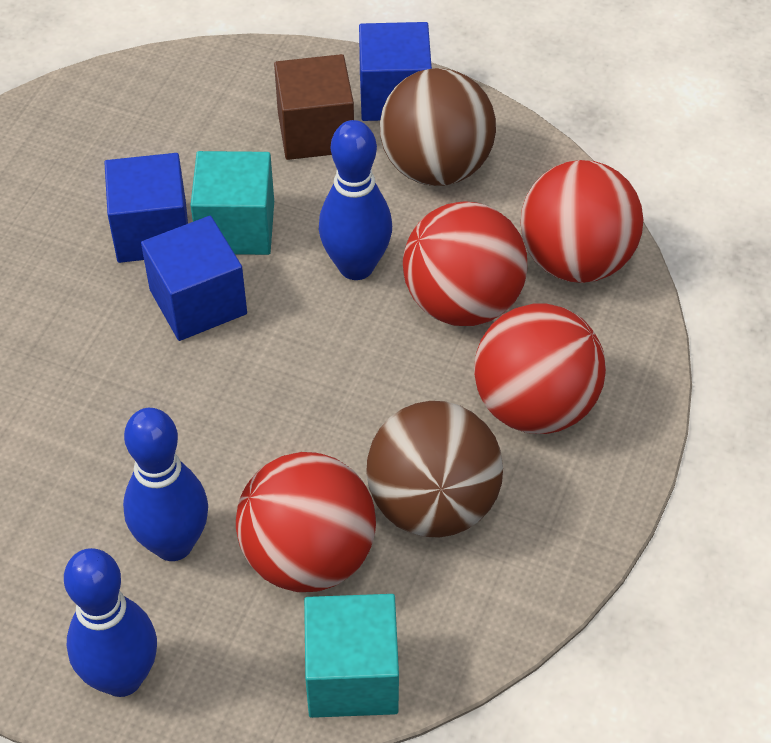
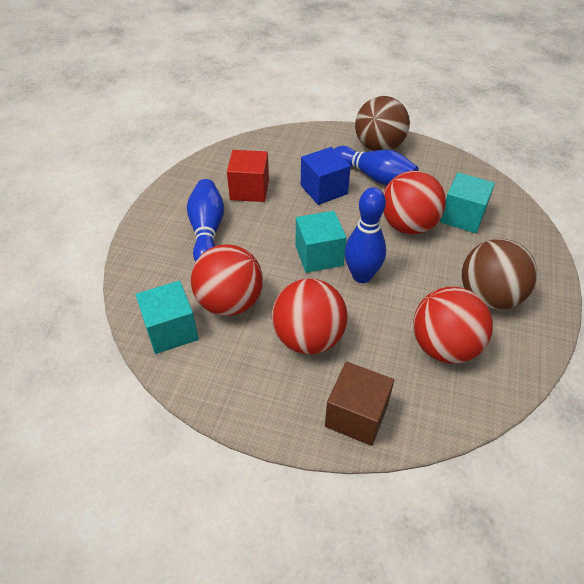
blue cube: 3 -> 1
red cube: 0 -> 1
turquoise cube: 2 -> 3

